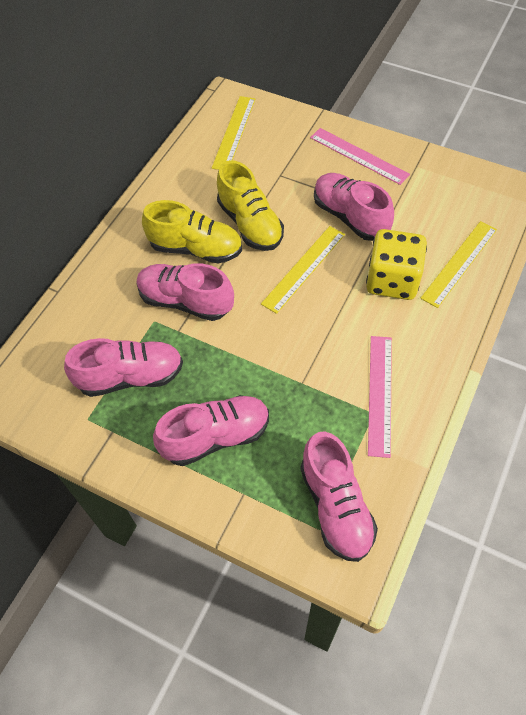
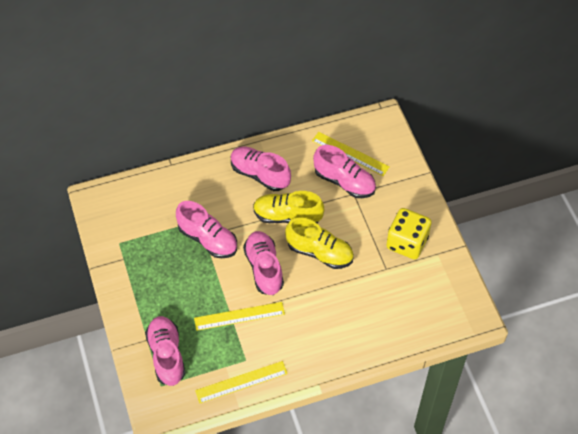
pink ruler: 2 -> 0

